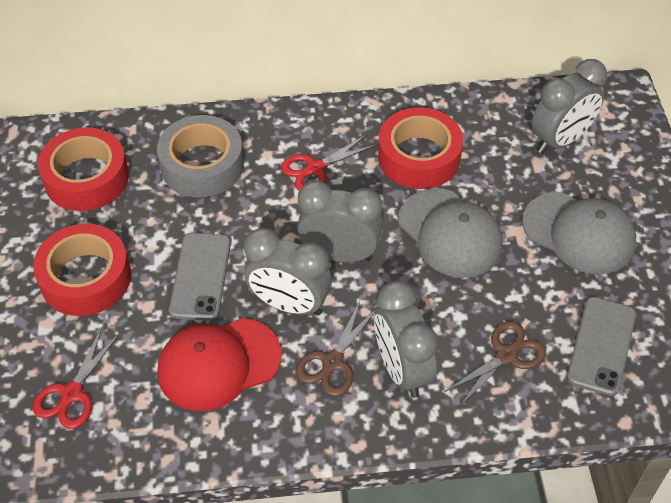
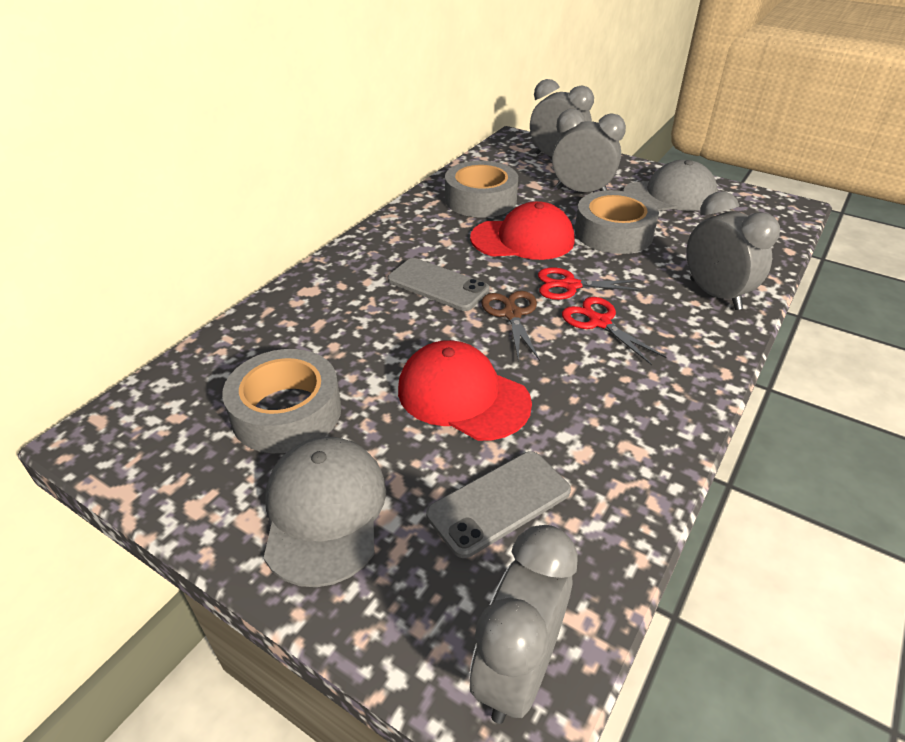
brown scissors: 2 -> 1
grey tape: 1 -> 3
red cap: 1 -> 2
red tape: 3 -> 0

